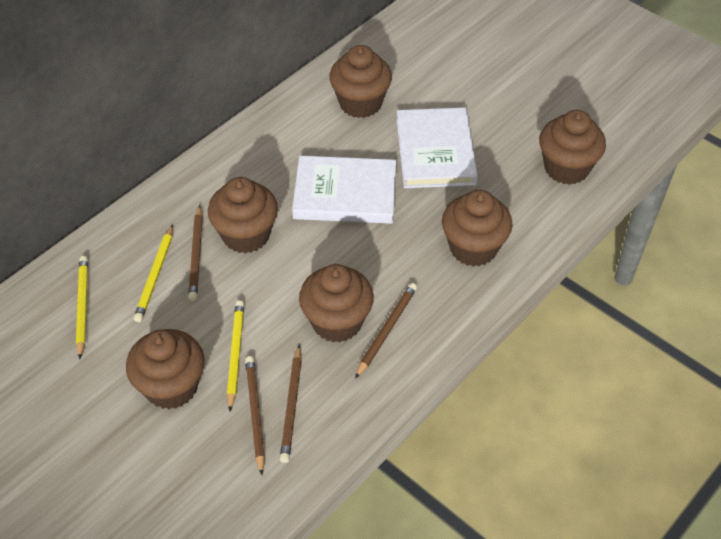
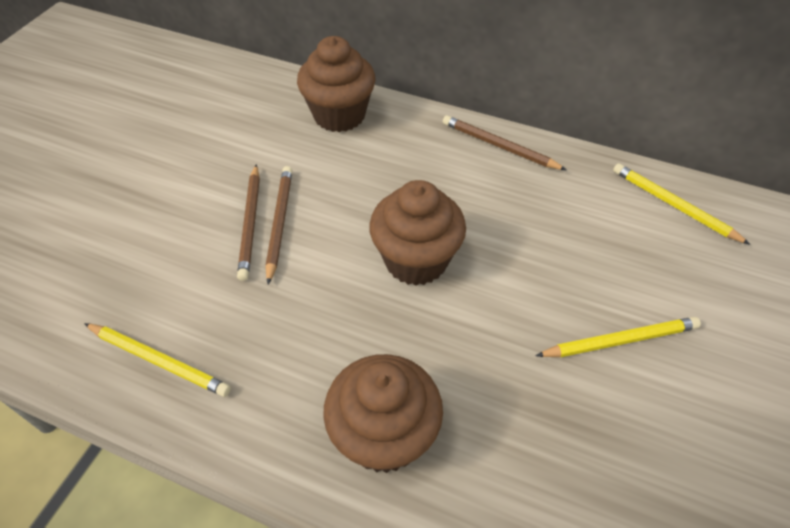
brown cupcake: 6 -> 3
brown pencil: 4 -> 3
white book: 2 -> 0

